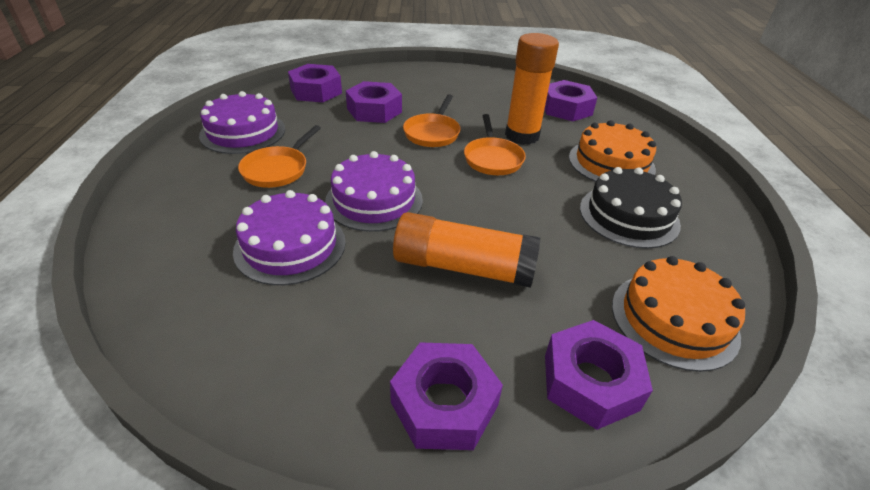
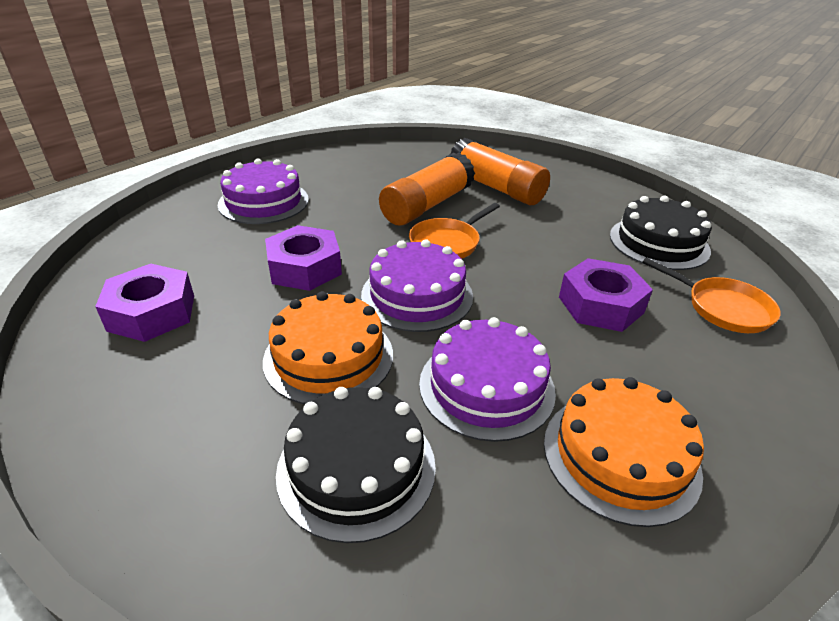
black cake: 1 -> 2
orange pan: 3 -> 2
purple nut: 5 -> 3

